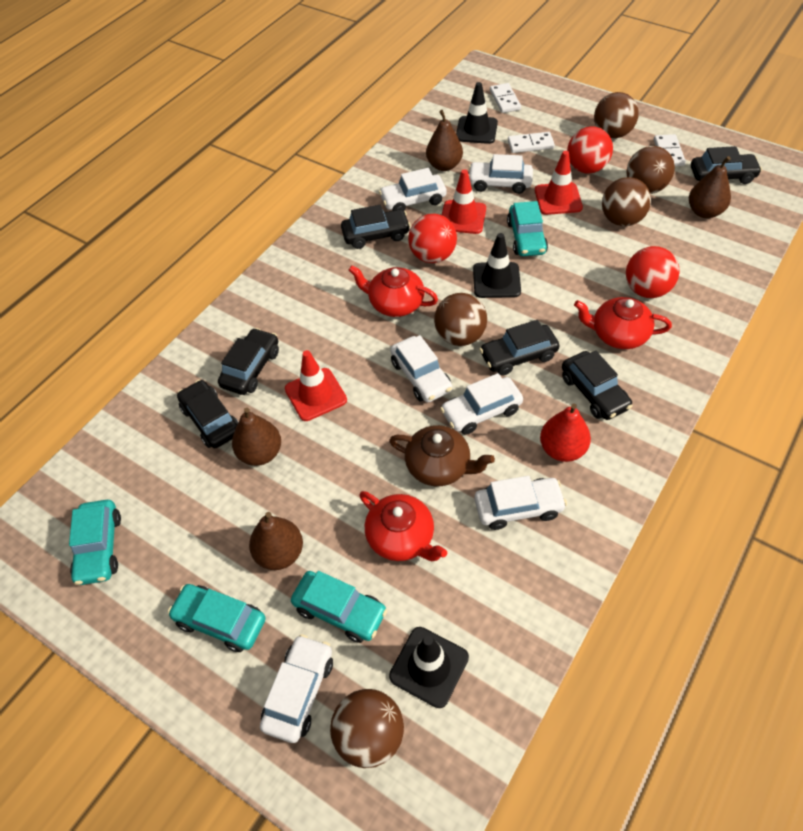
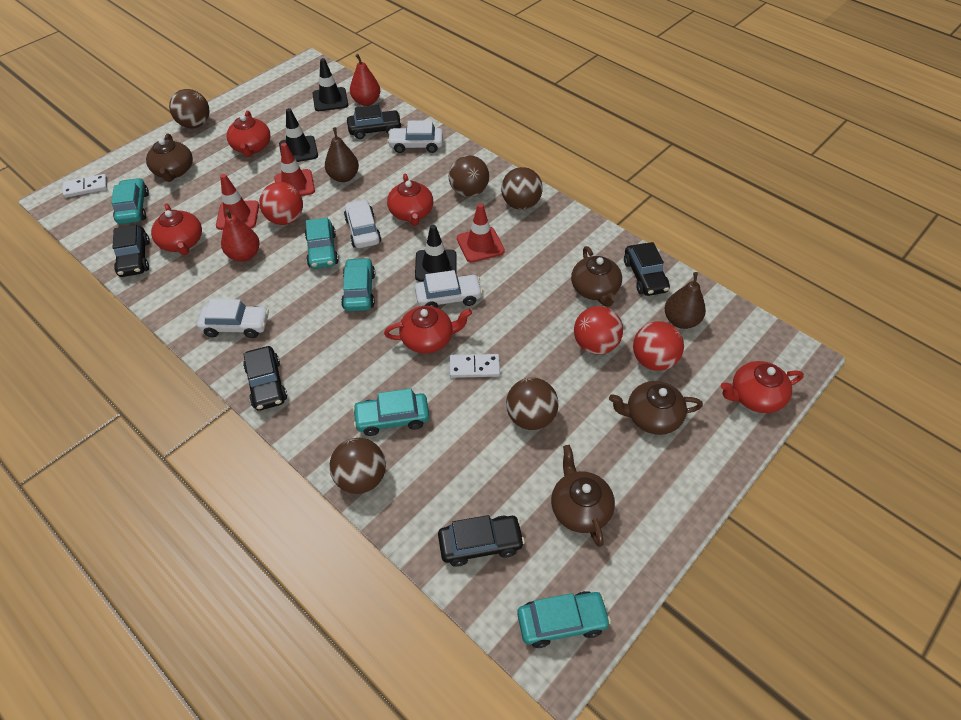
black car: 6 -> 5
brown pear: 4 -> 2
brown teapot: 1 -> 4
red pear: 1 -> 2
red teapot: 3 -> 5
turquoise car: 4 -> 5
white car: 6 -> 4
white domino: 3 -> 2

